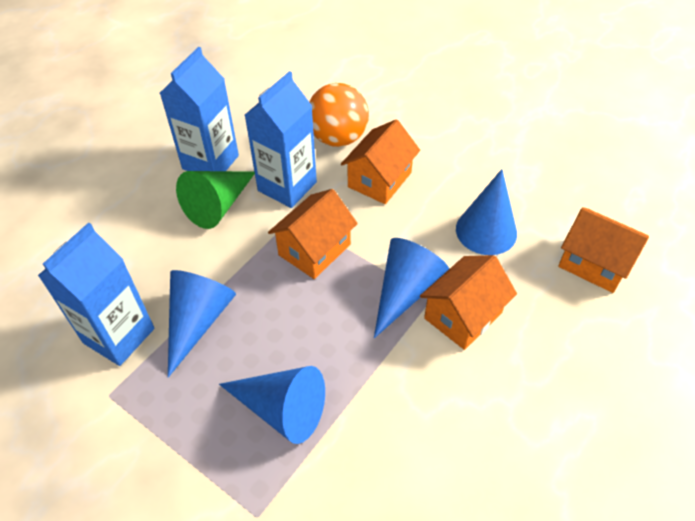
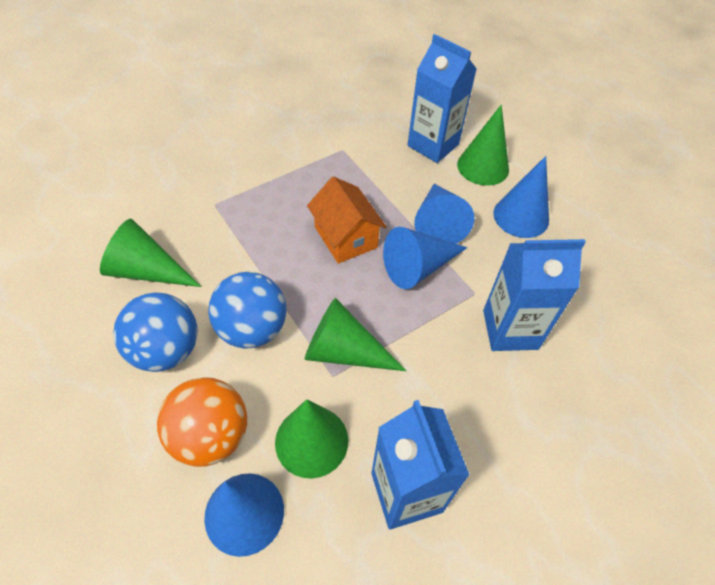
blue ball: 0 -> 2
green cone: 1 -> 4
orange house: 4 -> 1

